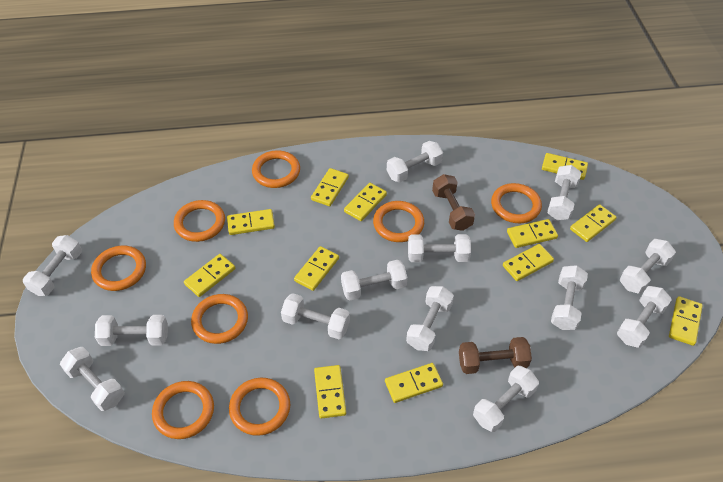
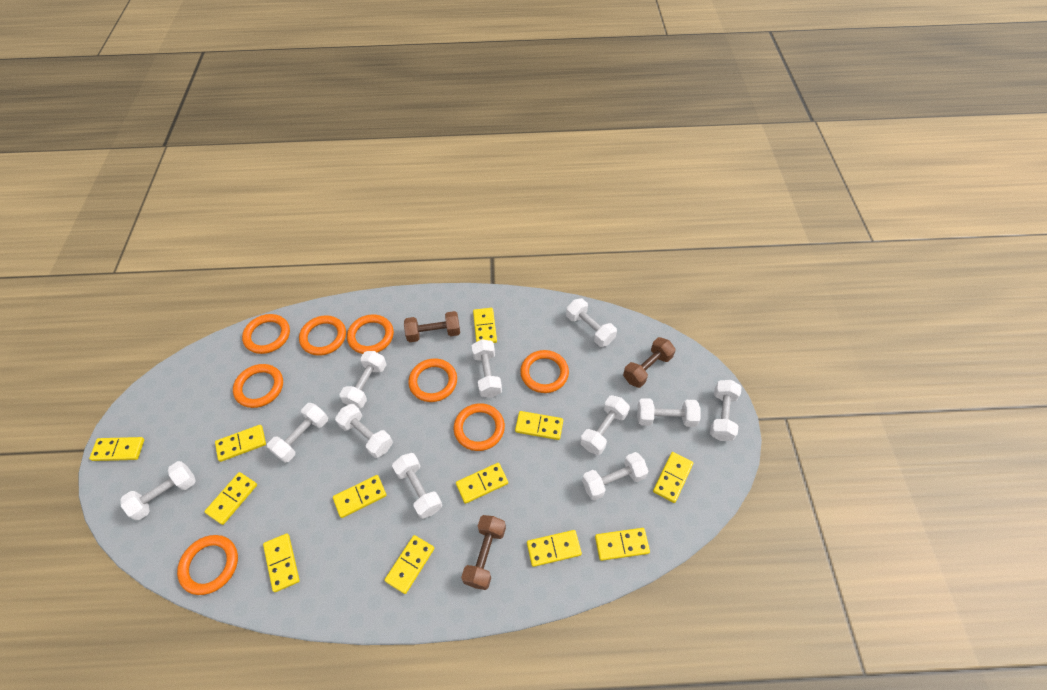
brown dumbbell: 2 -> 3
white dumbbell: 13 -> 11

